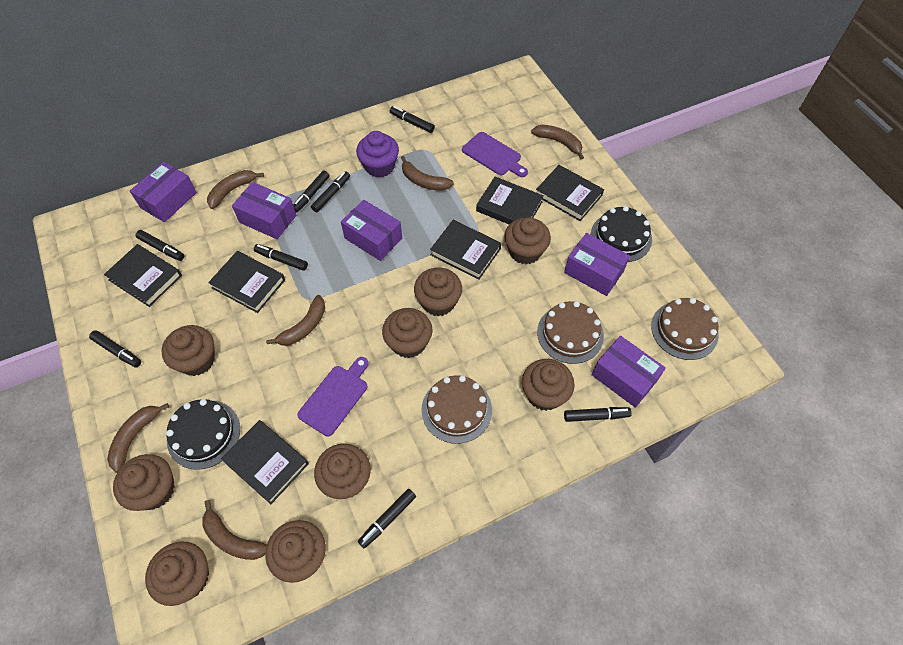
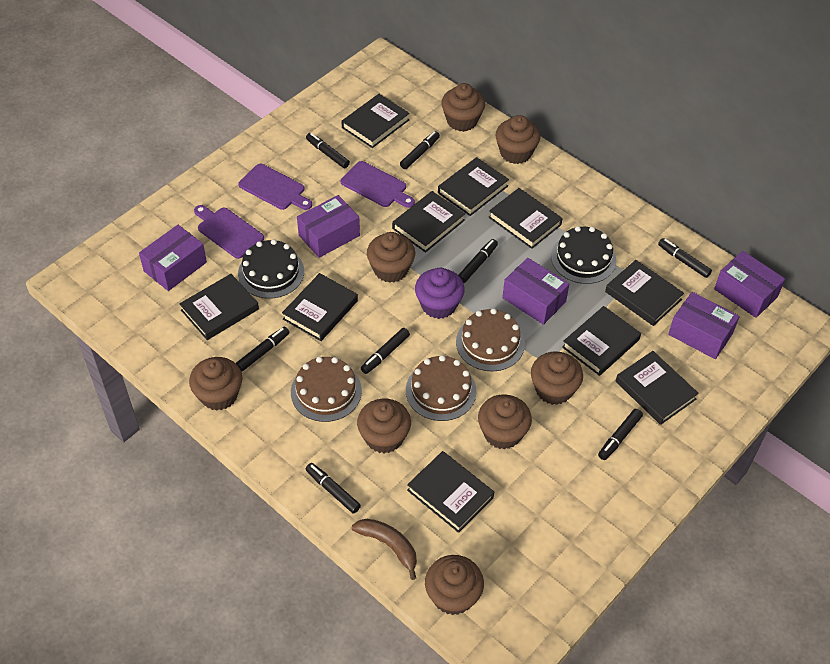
black book: 6 -> 10
brown banana: 6 -> 1
brown cupcake: 9 -> 8
purple cutting board: 2 -> 3

